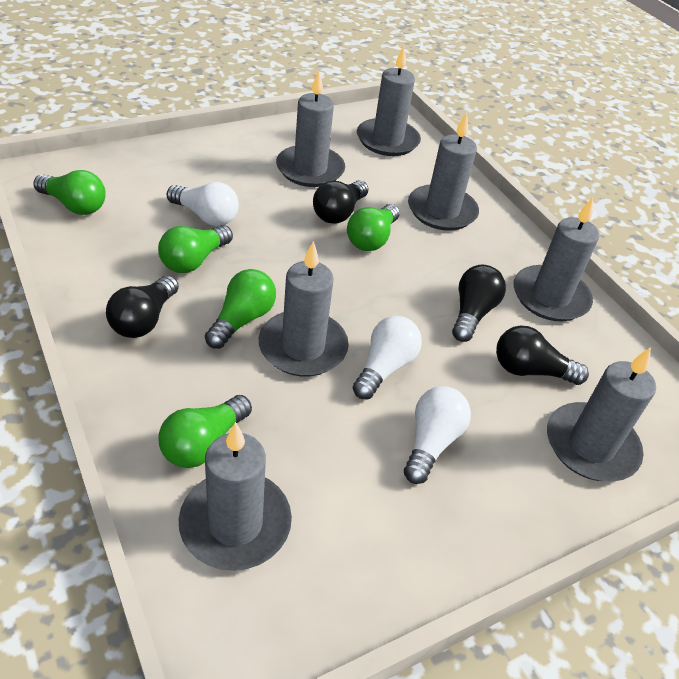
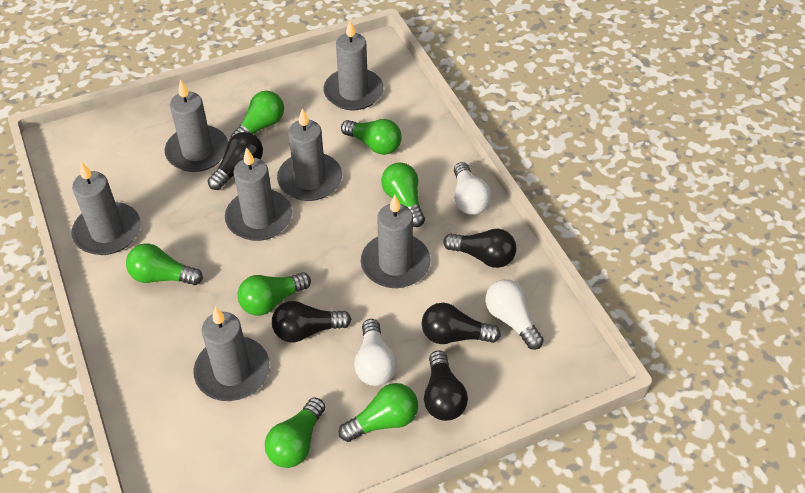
black light bulb: 4 -> 5
green light bulb: 5 -> 7

